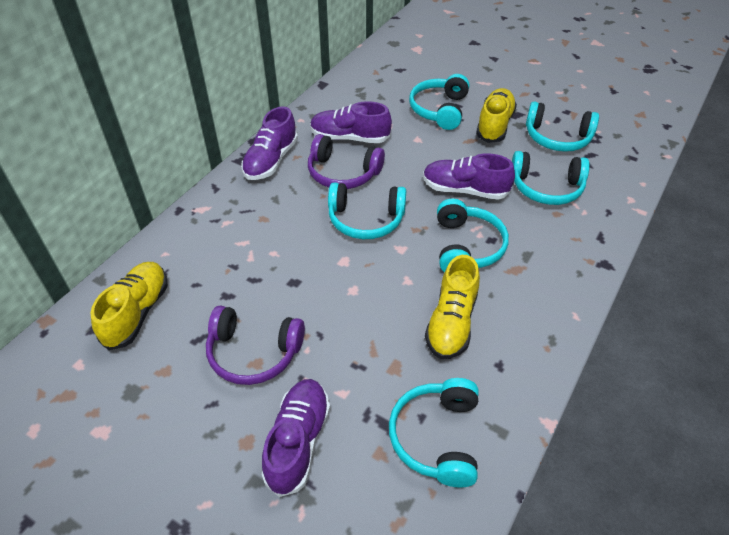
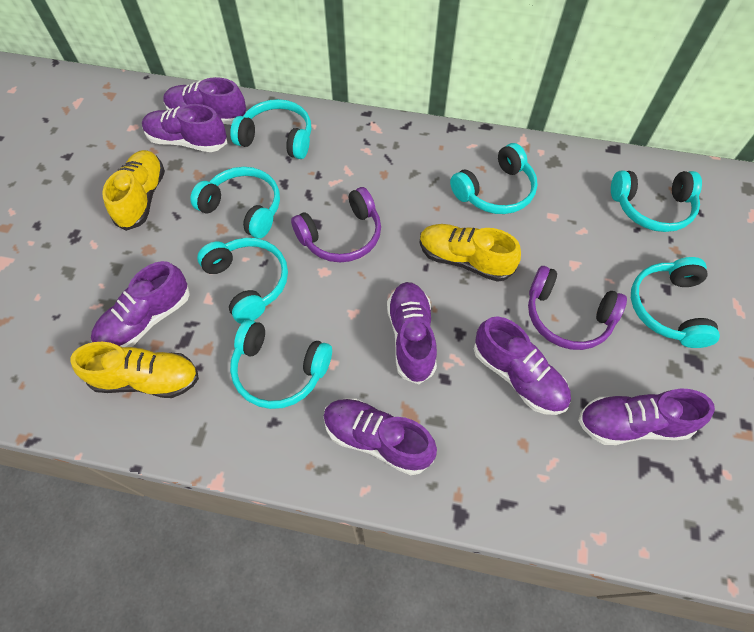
purple shoe: 4 -> 7
turquoise headphones: 6 -> 7

